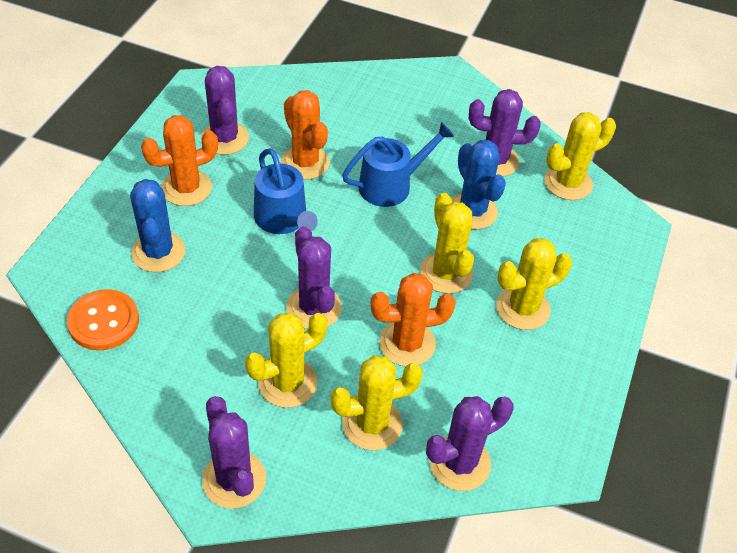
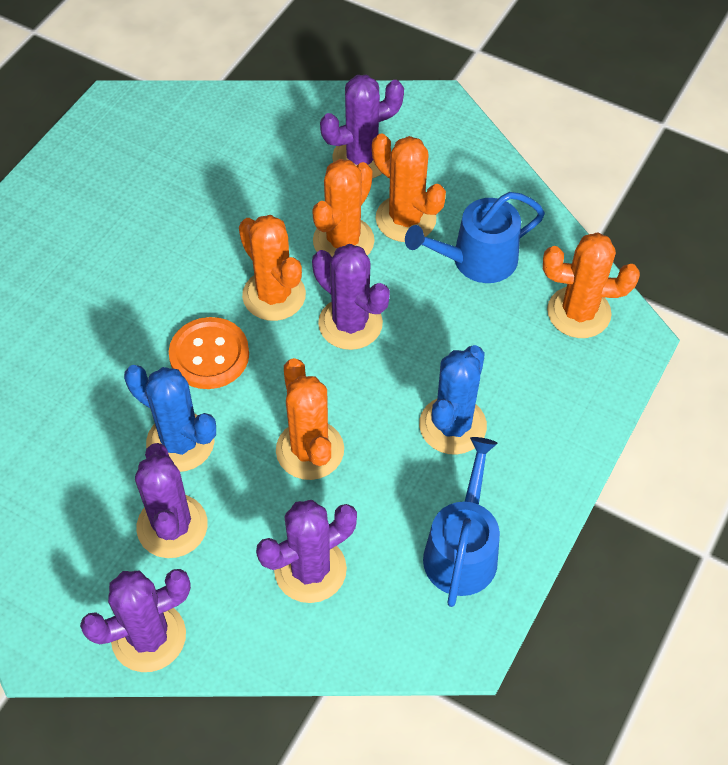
orange cactus: 3 -> 5
yellow cactus: 5 -> 0

